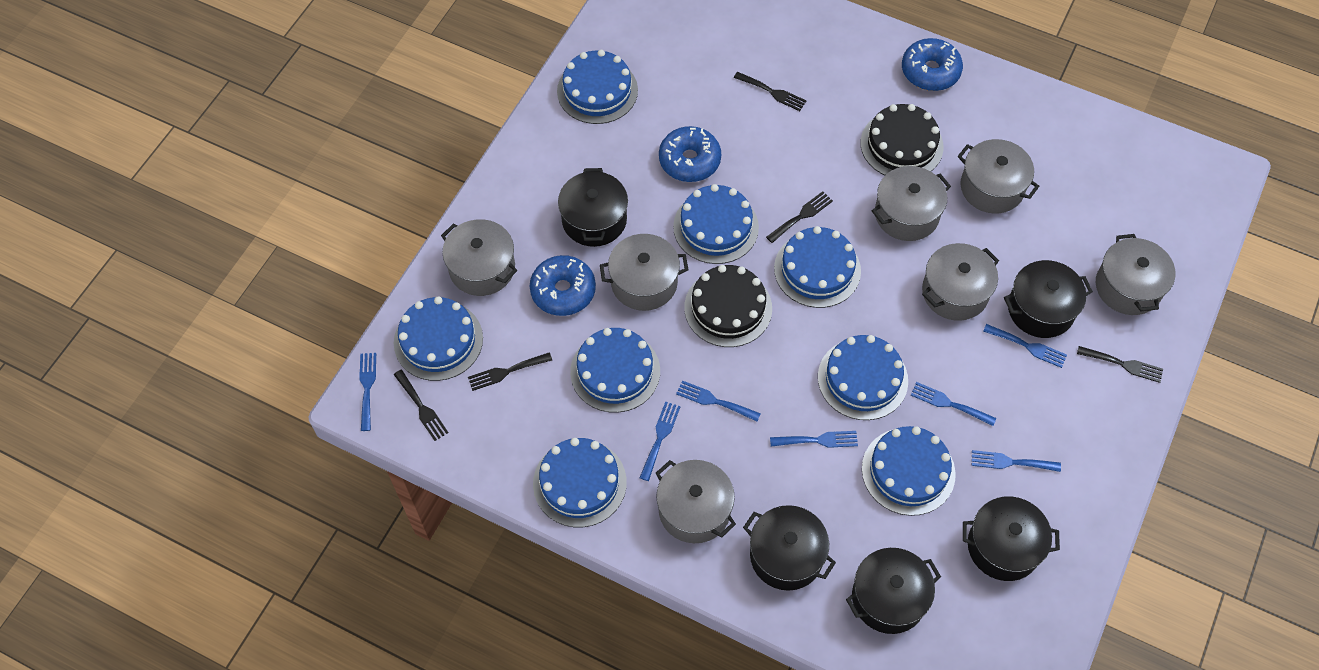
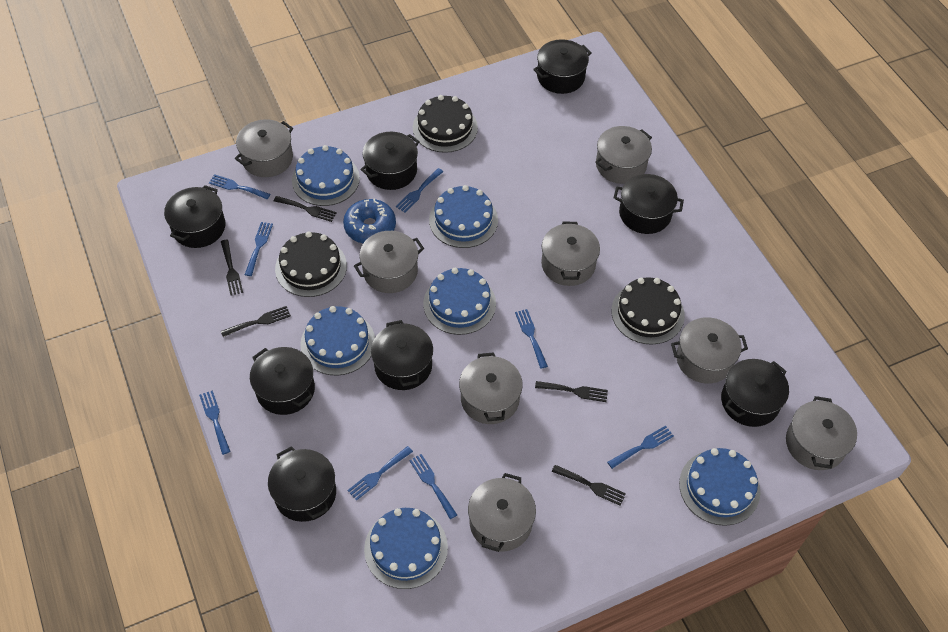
black cake: 2 -> 3
black pot: 5 -> 8
blue cake: 8 -> 6
blue donut: 3 -> 1
blue fork: 7 -> 8
grey pot: 7 -> 8

